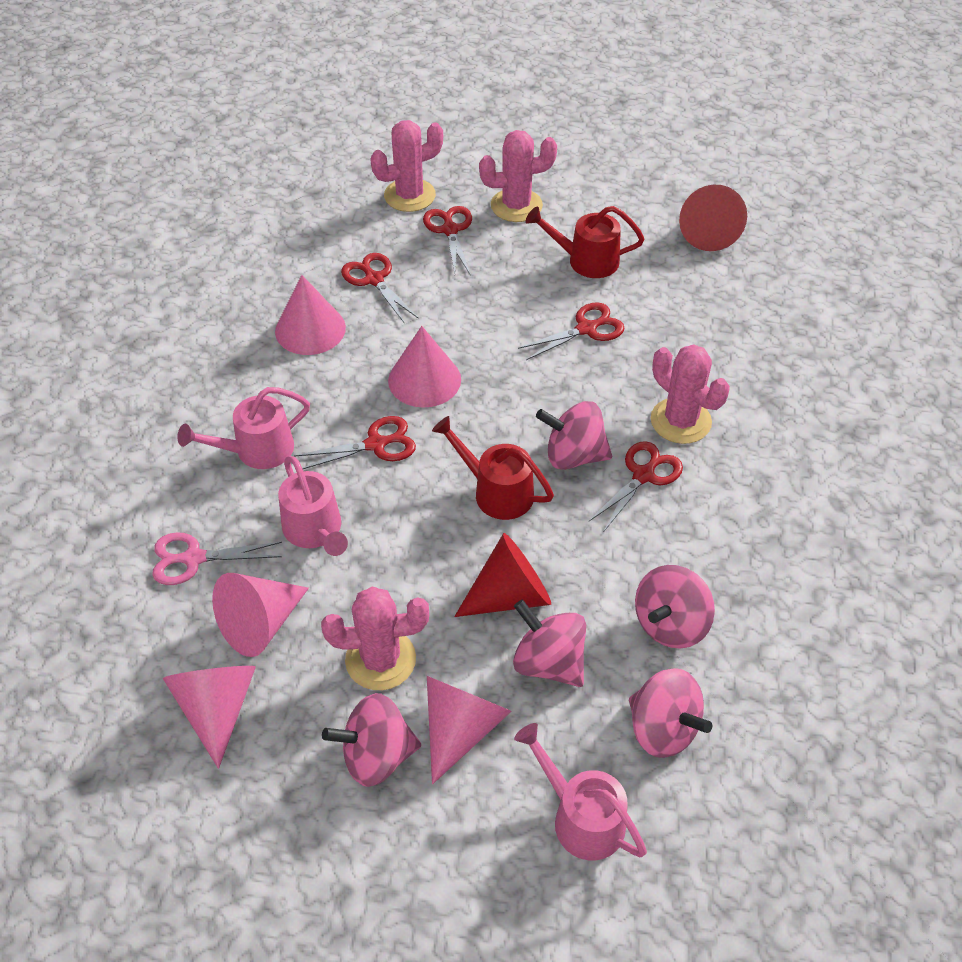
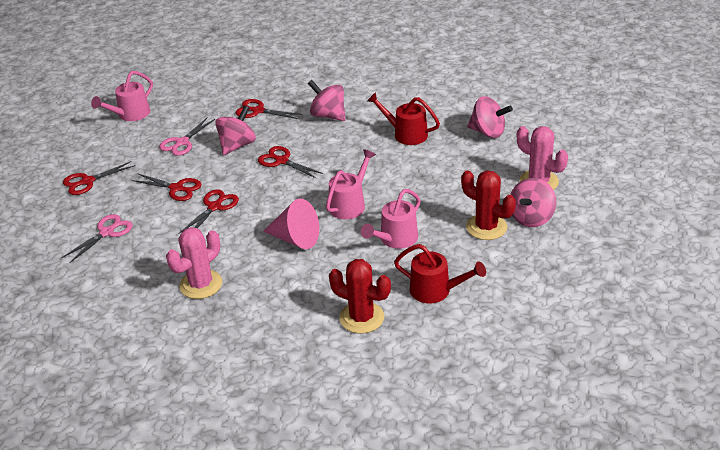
pink cactus: 4 -> 2
pink cone: 5 -> 1
pink scissors: 1 -> 2
pink spinning top: 5 -> 4
red cactus: 0 -> 2
red cone: 2 -> 0

